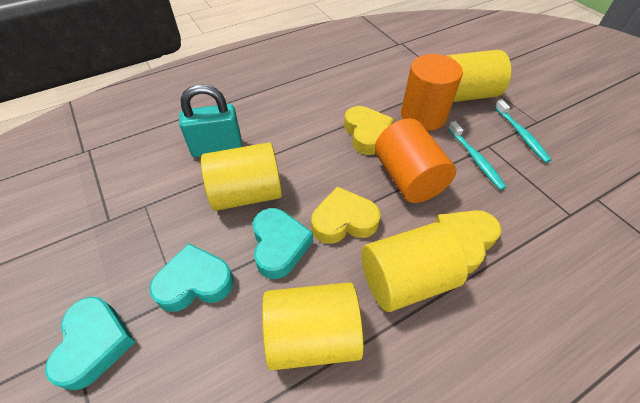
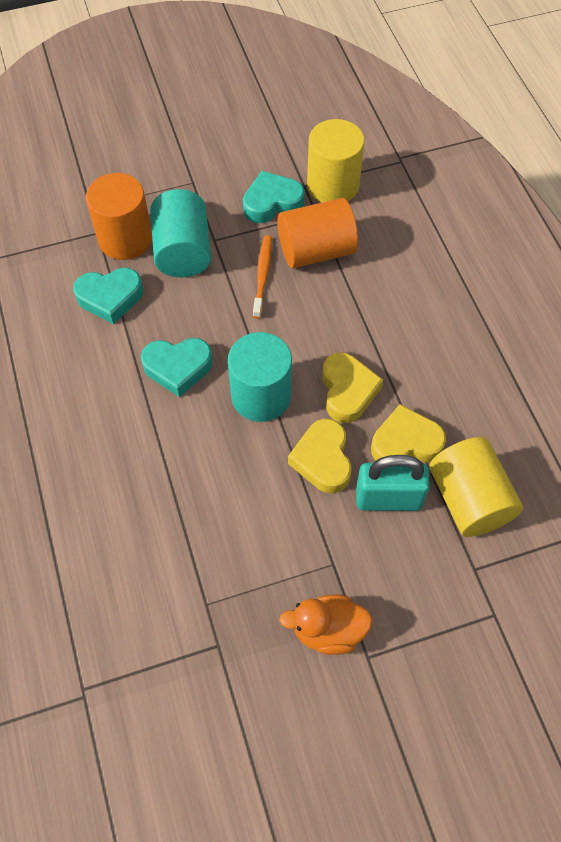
orange duck: 0 -> 1
orange toothbrush: 0 -> 1
turquoise cylinder: 0 -> 2
turquoise toothbrush: 2 -> 0
yellow cylinder: 4 -> 2

